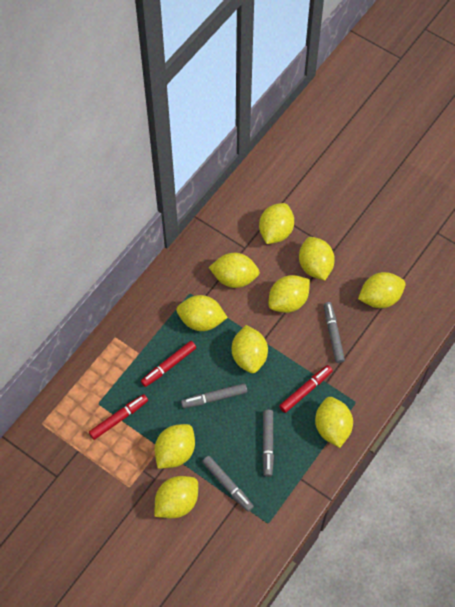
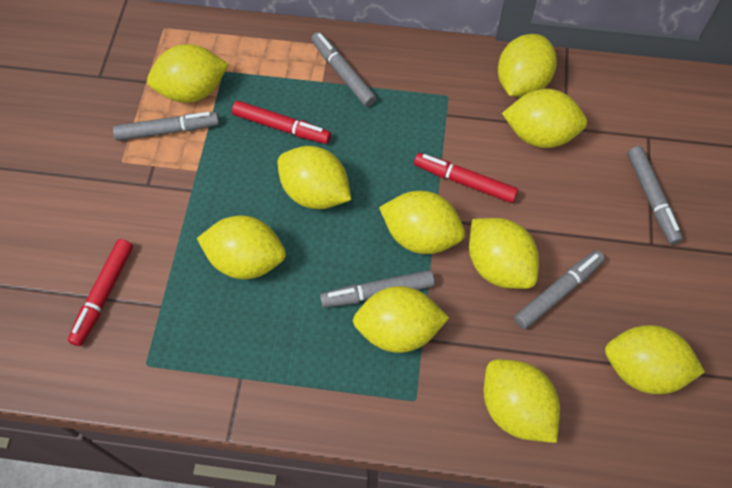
grey marker: 4 -> 5

